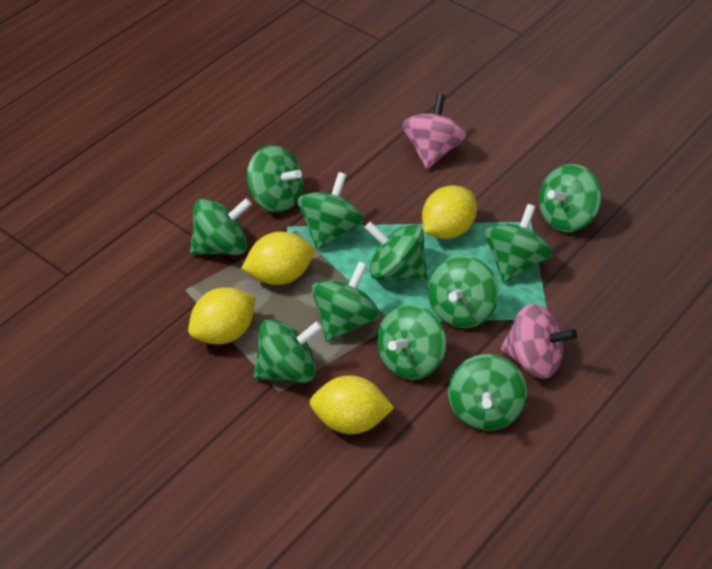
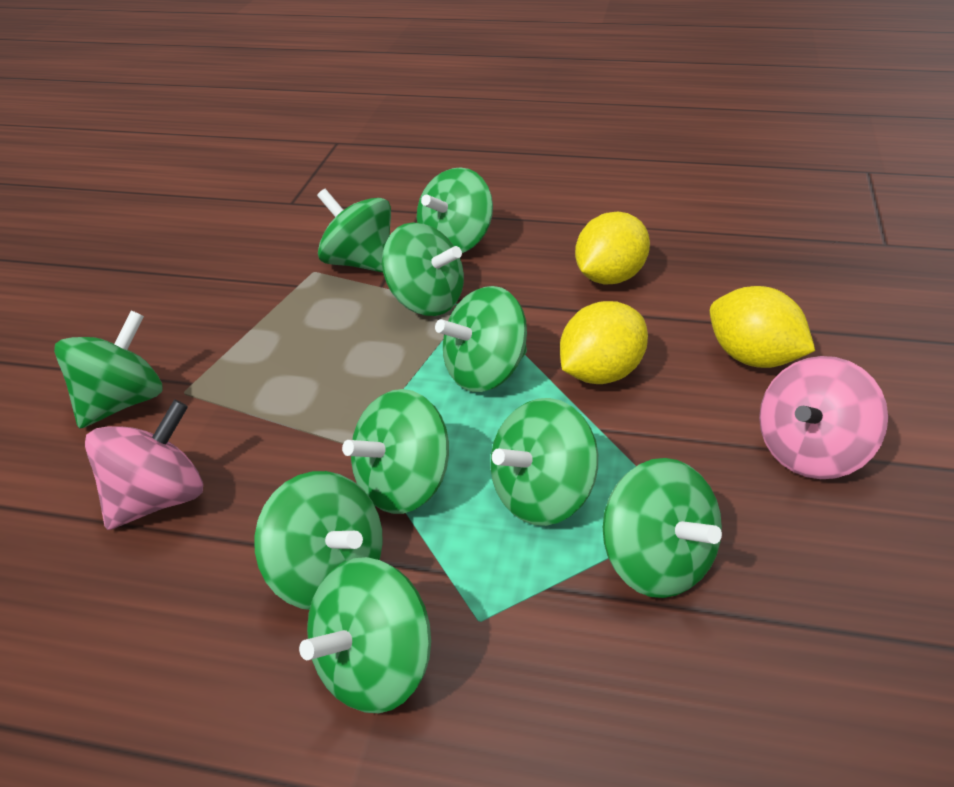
green spinning top: 11 -> 10
yellow lemon: 4 -> 3

